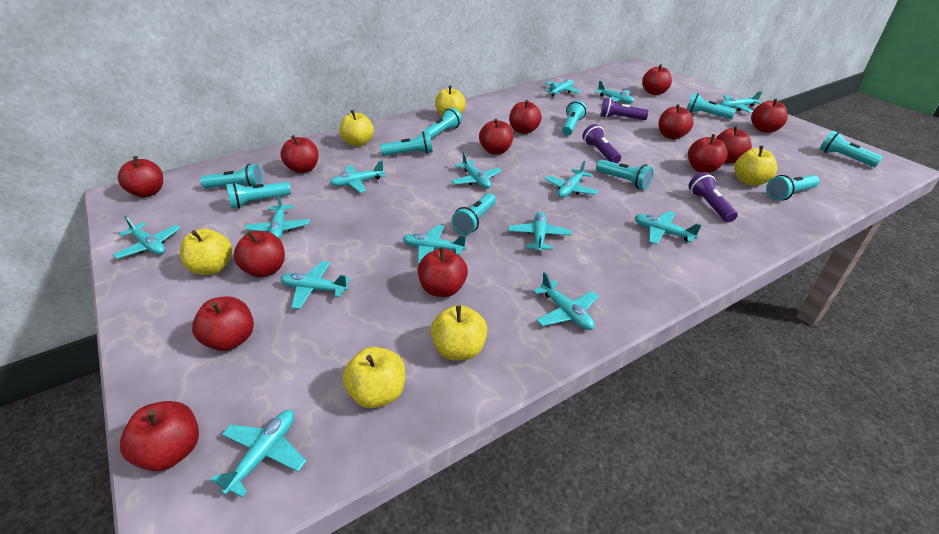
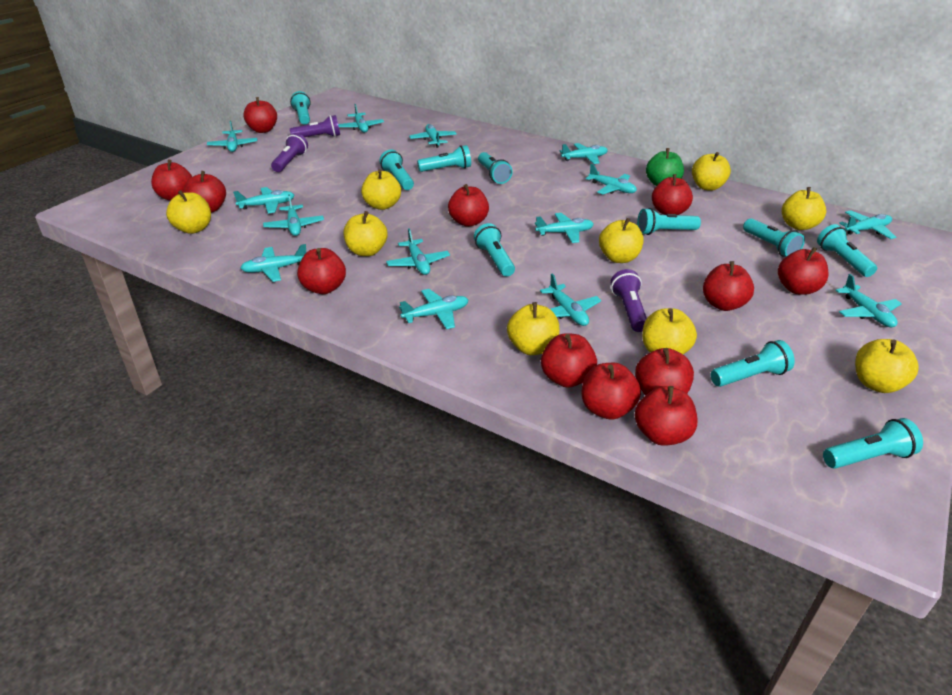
green apple: 0 -> 1
red apple: 13 -> 12
yellow apple: 6 -> 9

